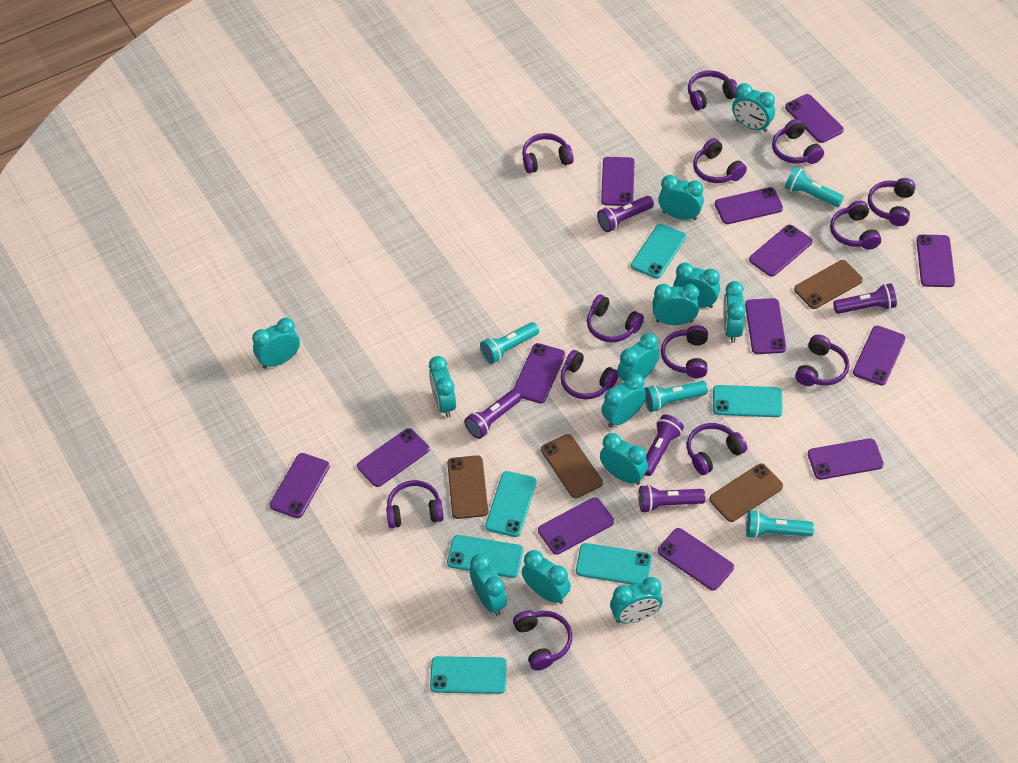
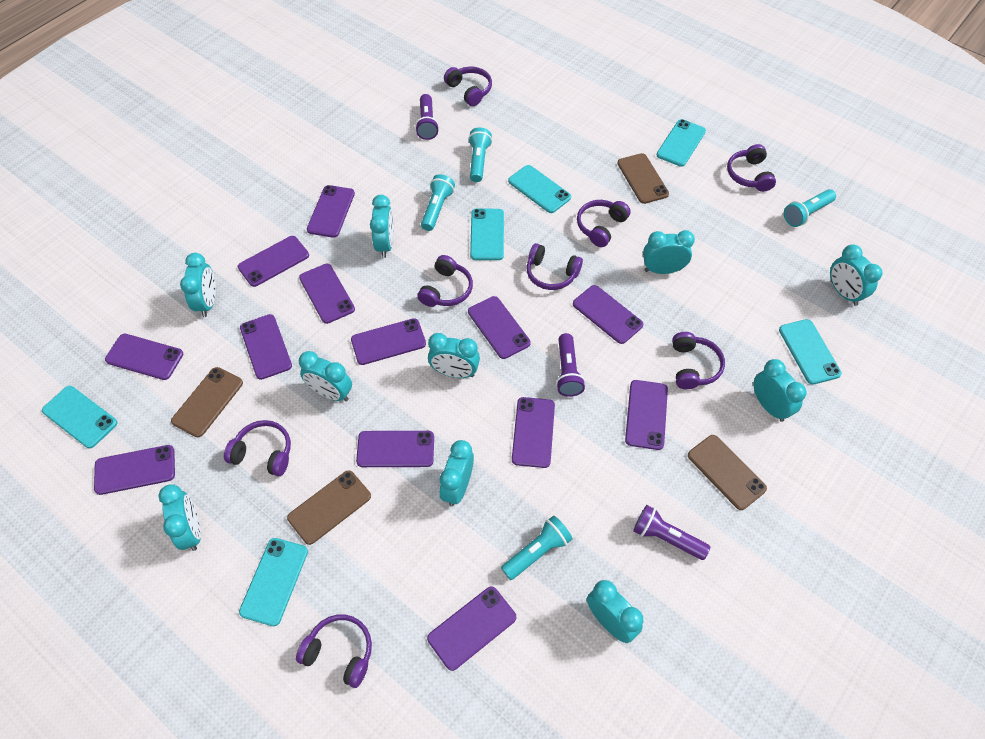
purple flashlight: 5 -> 3
purple headphones: 13 -> 8
turquoise clock: 13 -> 10

